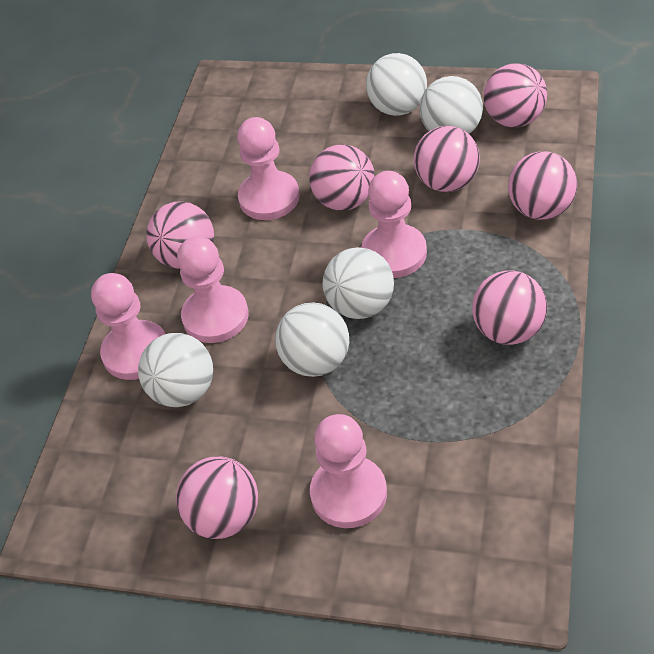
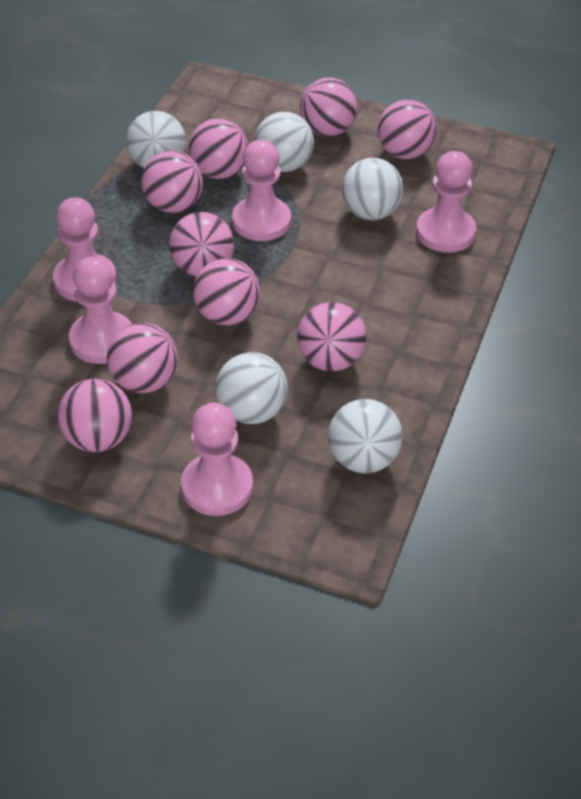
pink ball: 7 -> 9

